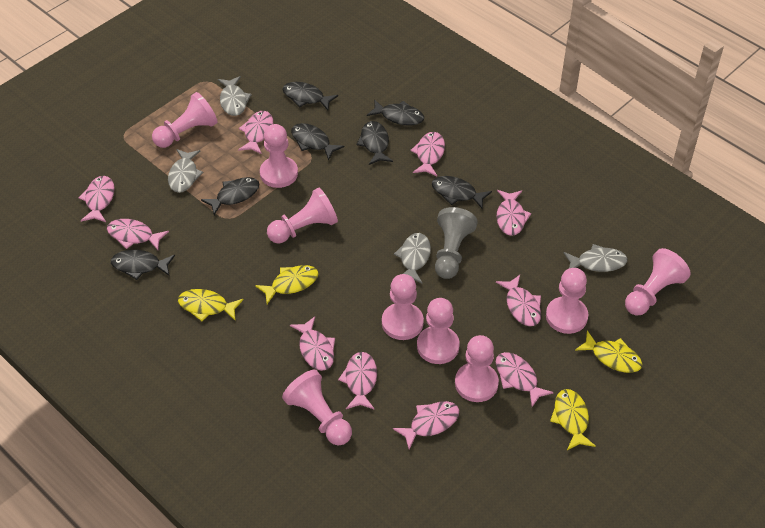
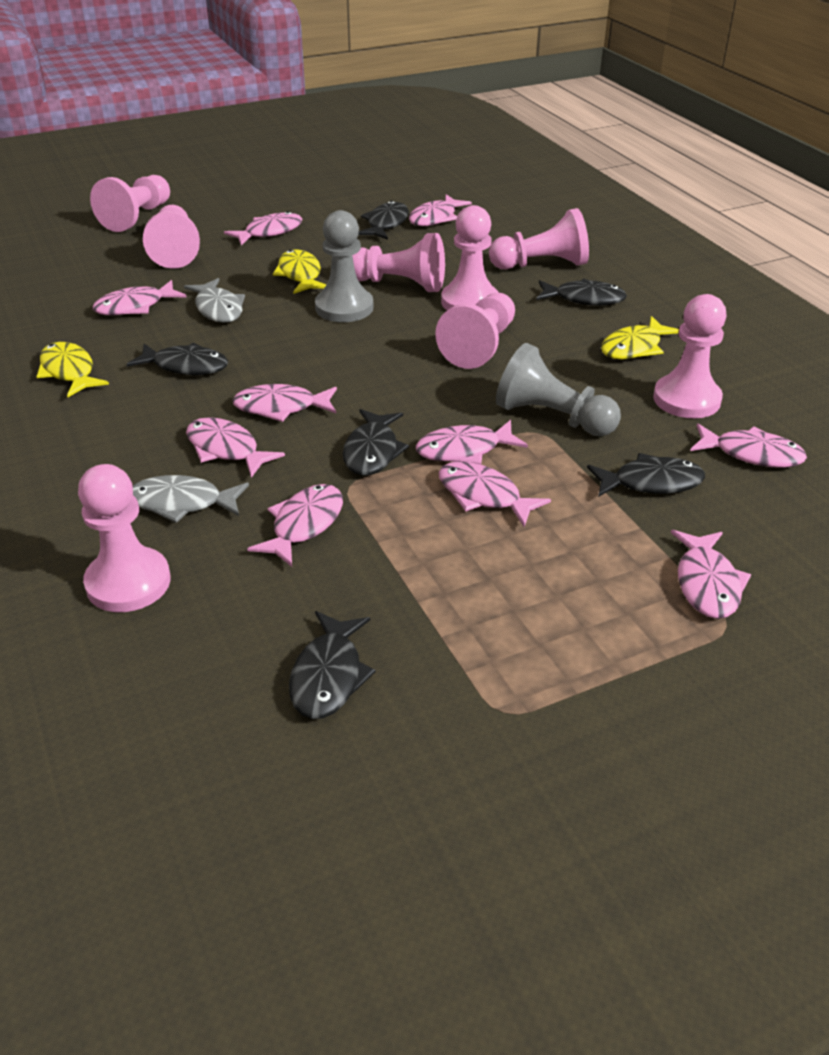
black fish: 7 -> 6
grey fish: 4 -> 2
grey pawn: 1 -> 2
pink pawn: 9 -> 8
yellow fish: 4 -> 3

